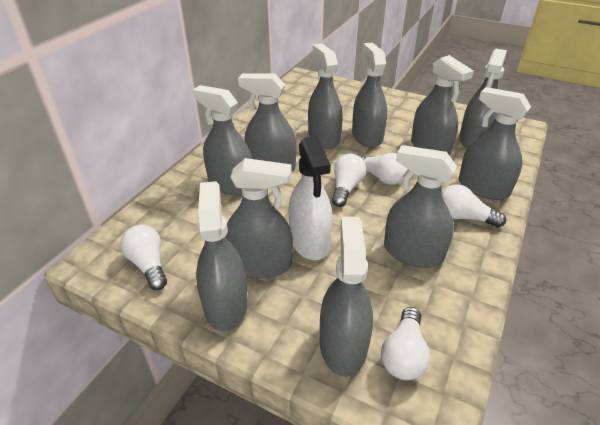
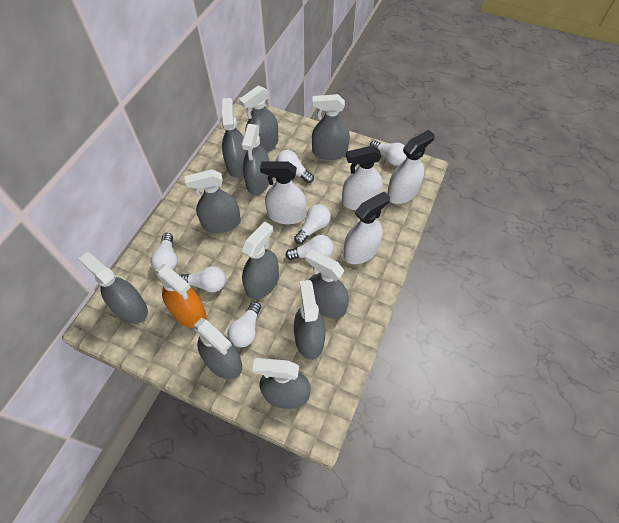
orange spray bottle: 0 -> 1
white light bulb: 5 -> 7
white spray bottle: 1 -> 4

